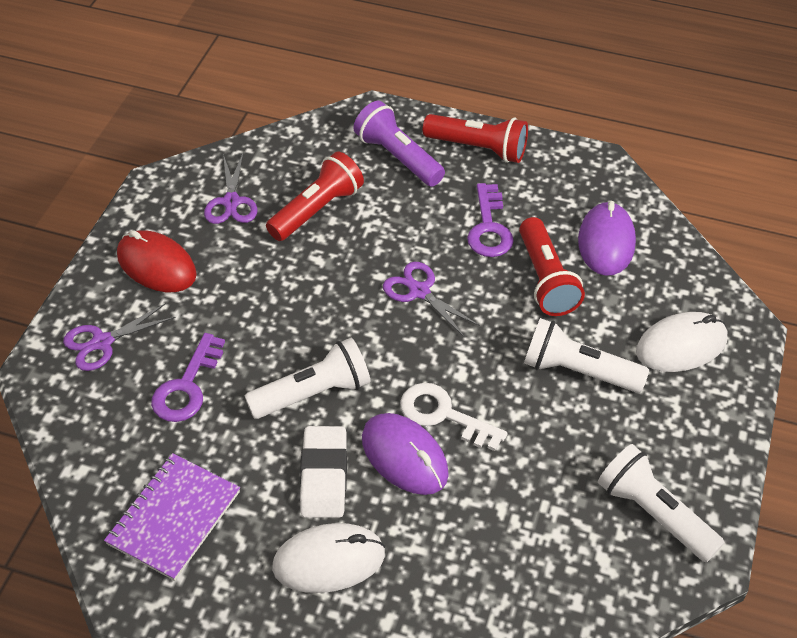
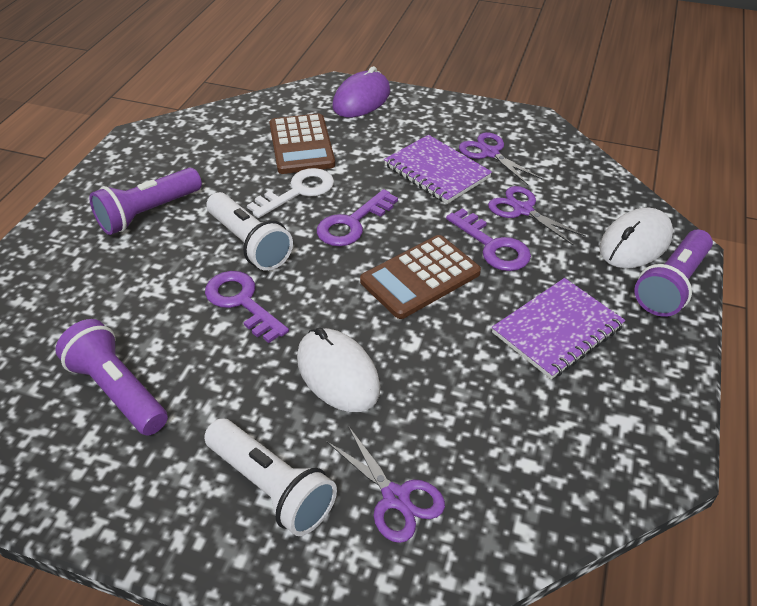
brown calculator: 0 -> 2
purple flashlight: 1 -> 3
purple key: 2 -> 3
purple mouse: 2 -> 1
purple notebook: 1 -> 2
red flashlight: 3 -> 0
red mouse: 1 -> 0
white eraser: 1 -> 0
white flashlight: 3 -> 2

